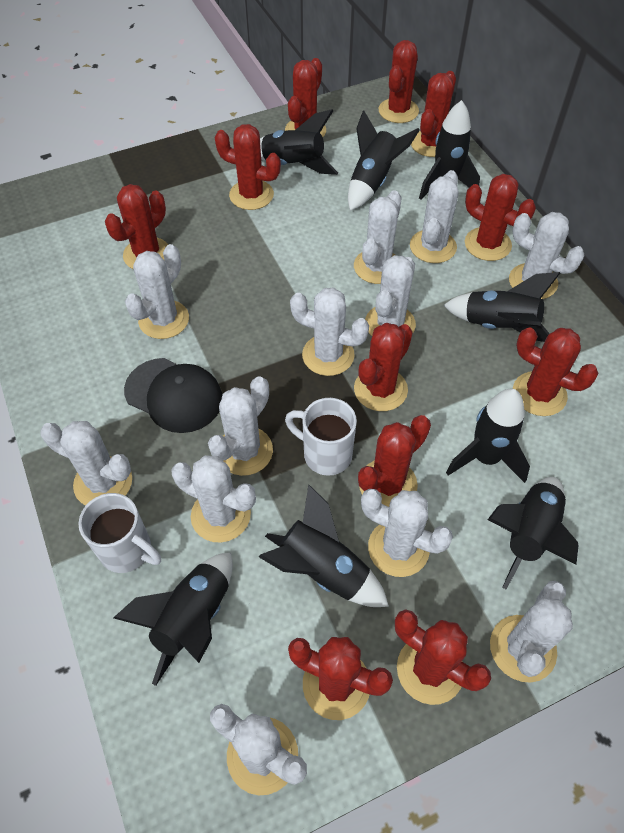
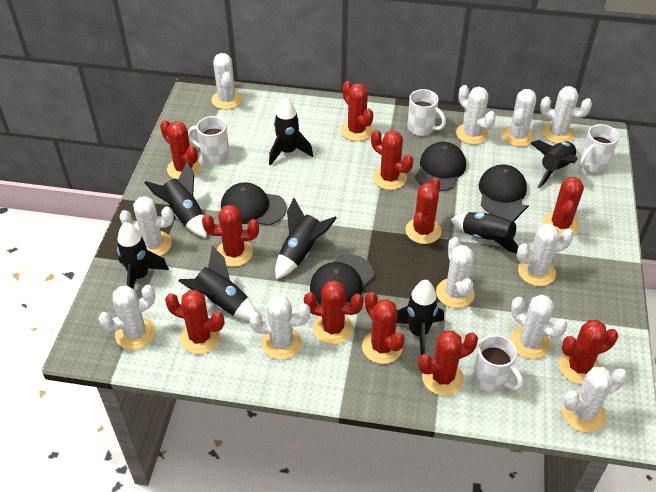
black cap: 1 -> 4
white cactus: 12 -> 11
white mug: 2 -> 4

